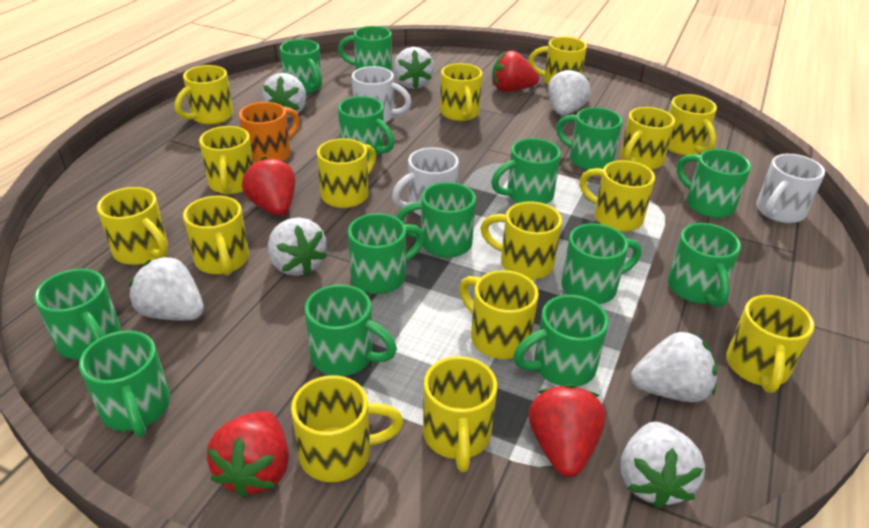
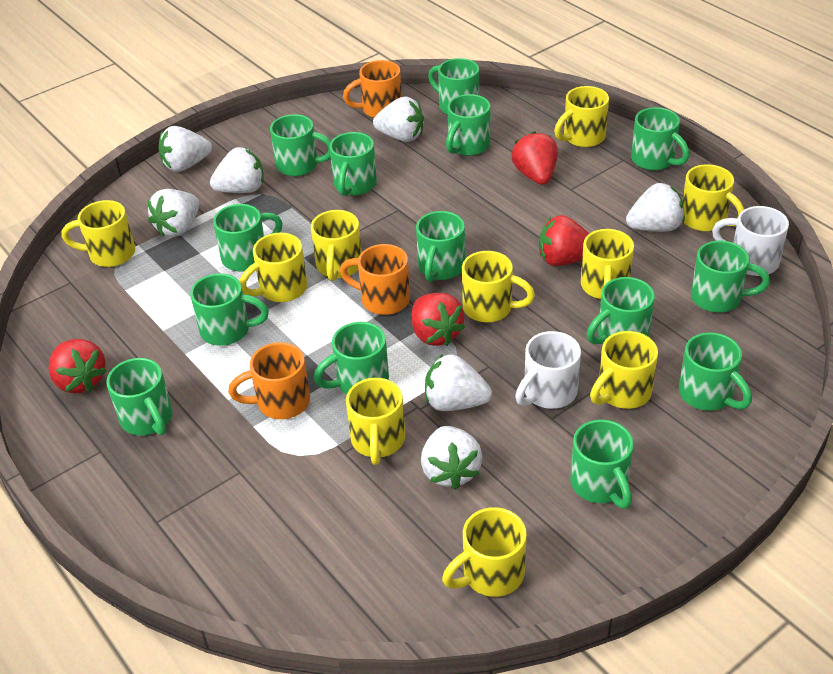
orange mug: 1 -> 3
white mug: 3 -> 2
yellow mug: 15 -> 10

